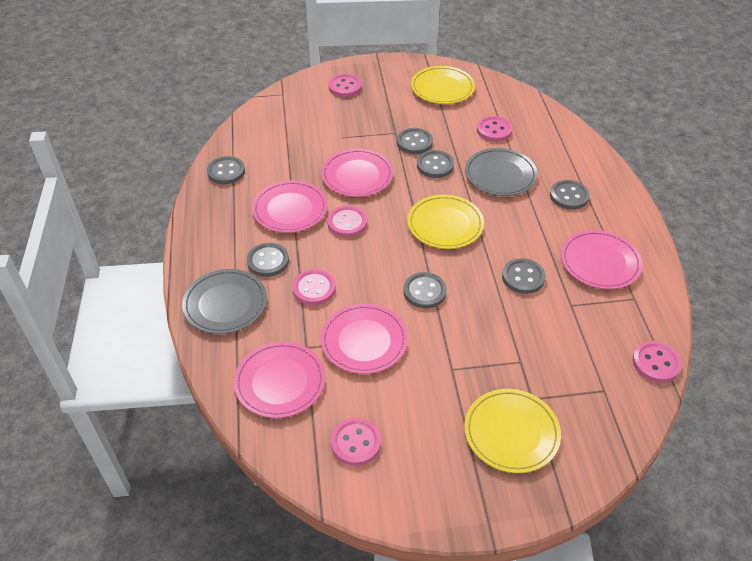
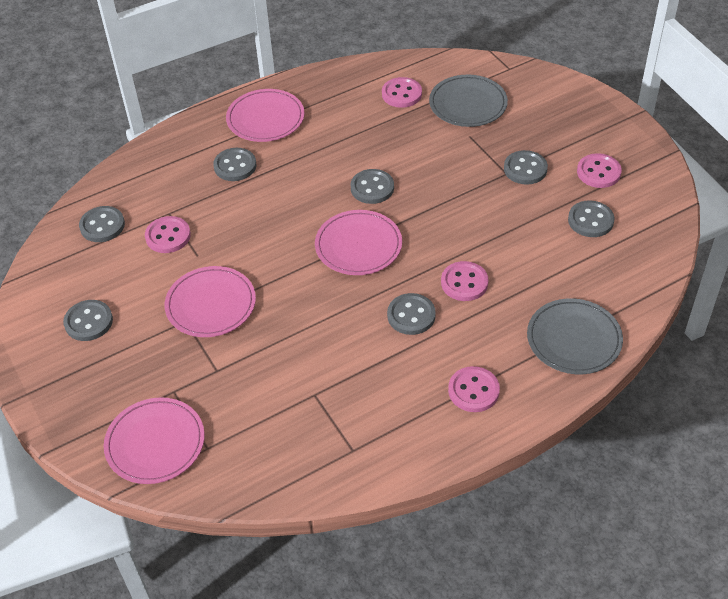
pink button: 6 -> 5
pink plate: 5 -> 4
yellow plate: 3 -> 0

